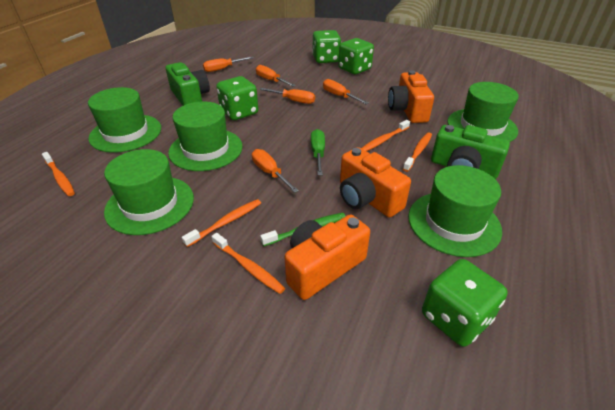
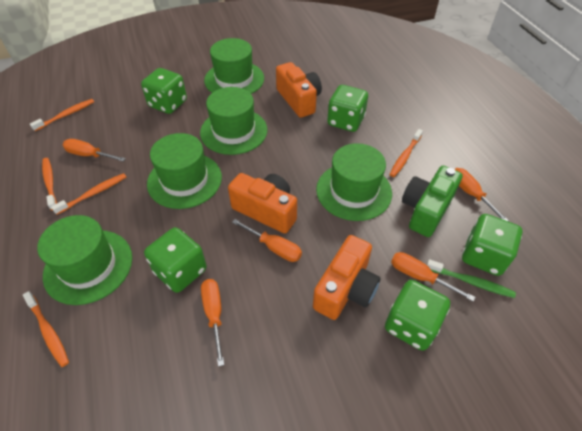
green camera: 2 -> 1
green dice: 4 -> 5
green screwdriver: 1 -> 0

